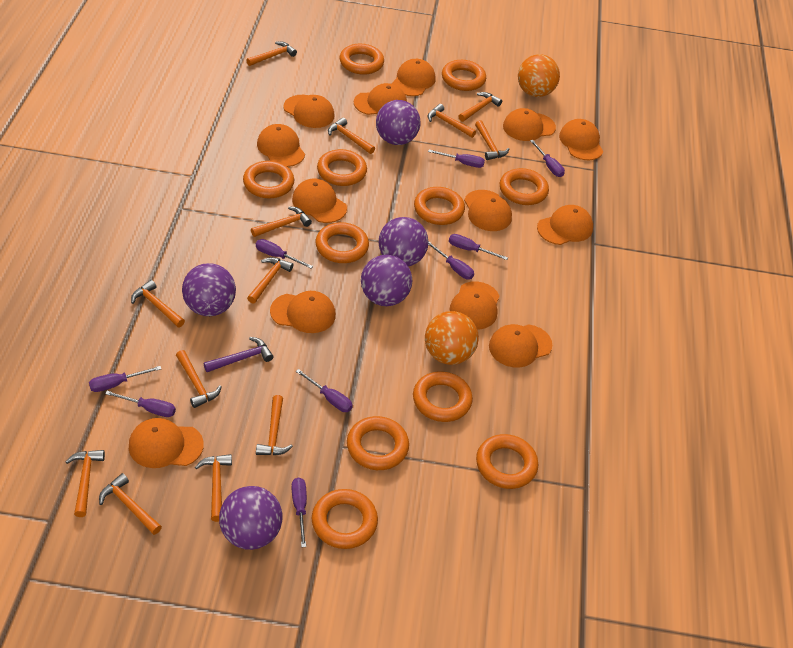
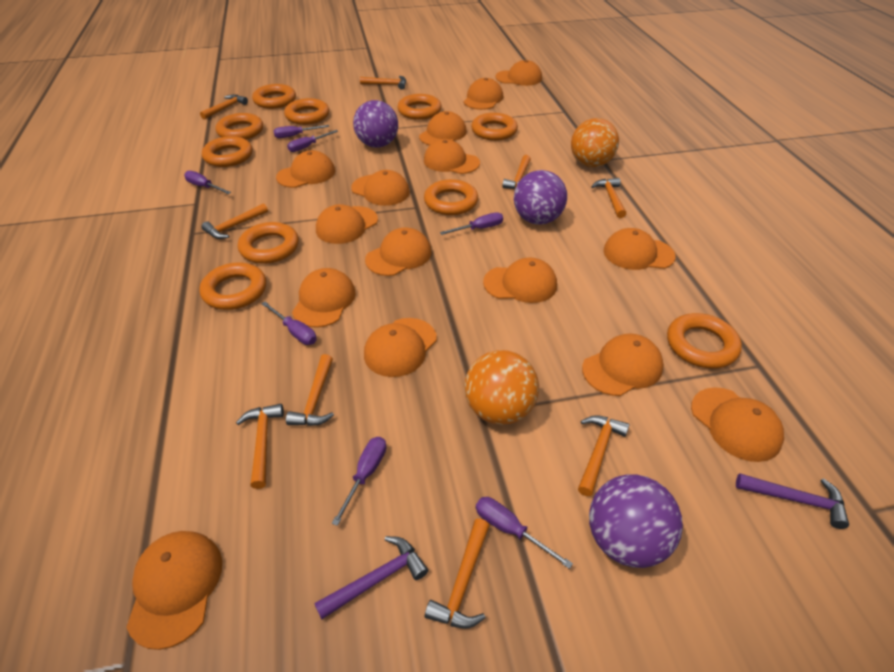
orange cap: 13 -> 15
orange hammer: 13 -> 9
orange ring: 11 -> 10
purple ball: 5 -> 3
purple hammer: 1 -> 2
purple screwdriver: 9 -> 7

